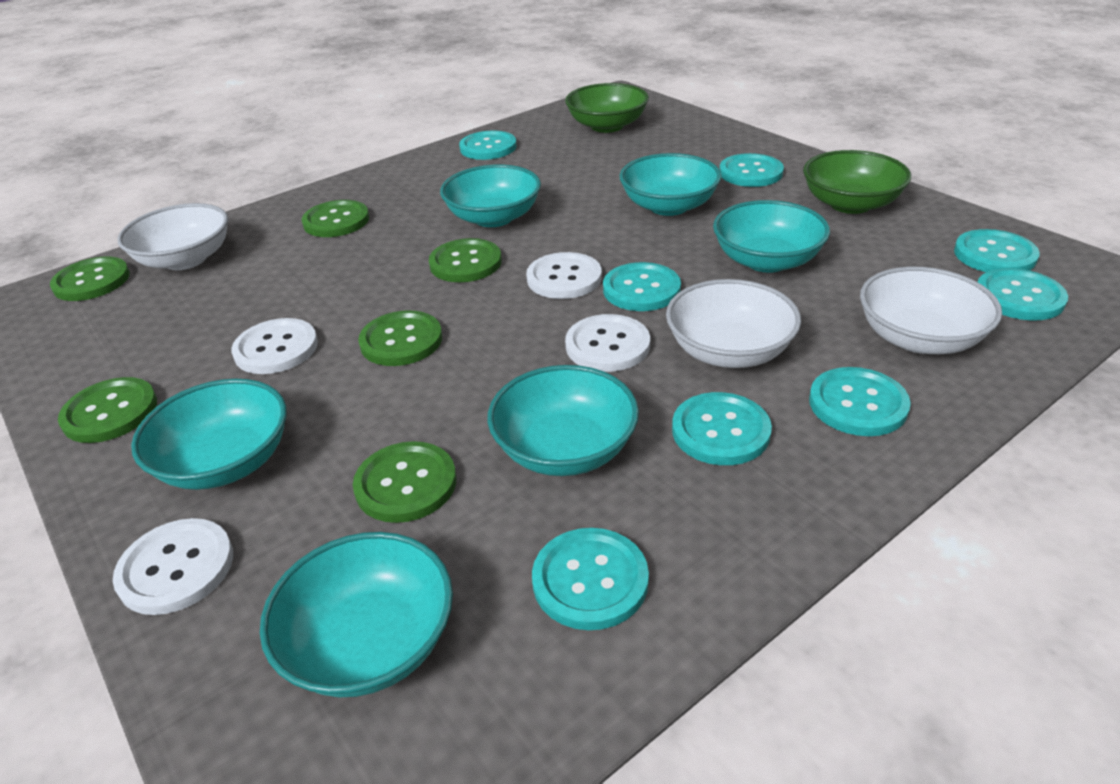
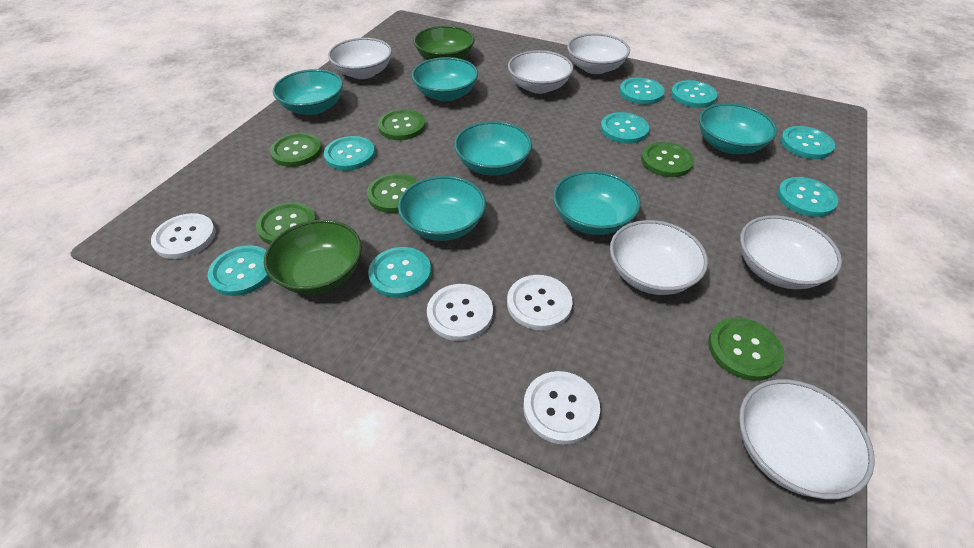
white bowl: 3 -> 6

